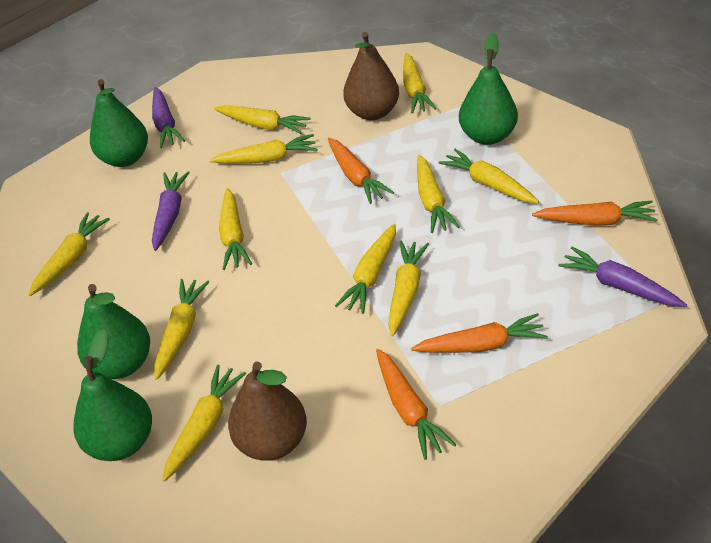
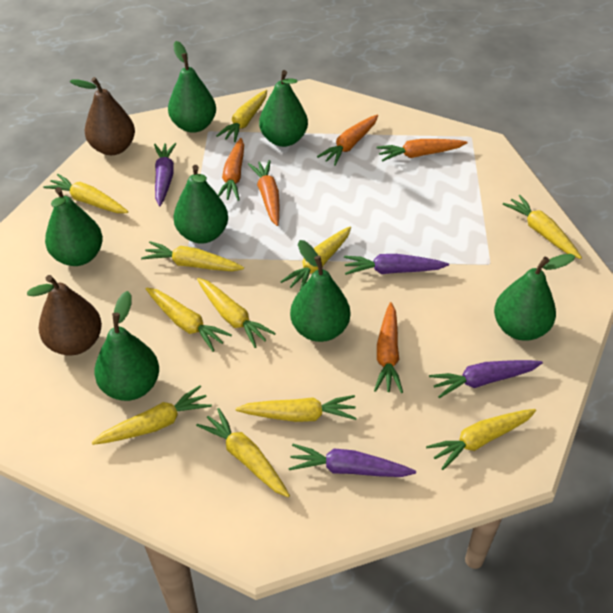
green pear: 4 -> 7
orange carrot: 4 -> 5
purple carrot: 3 -> 4

